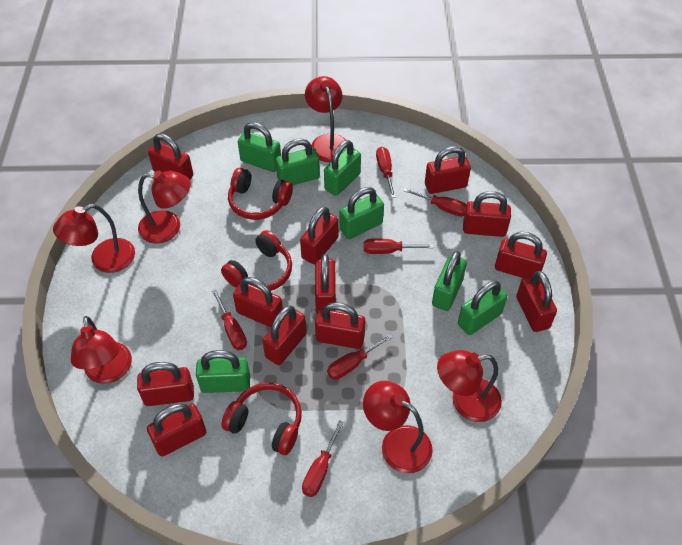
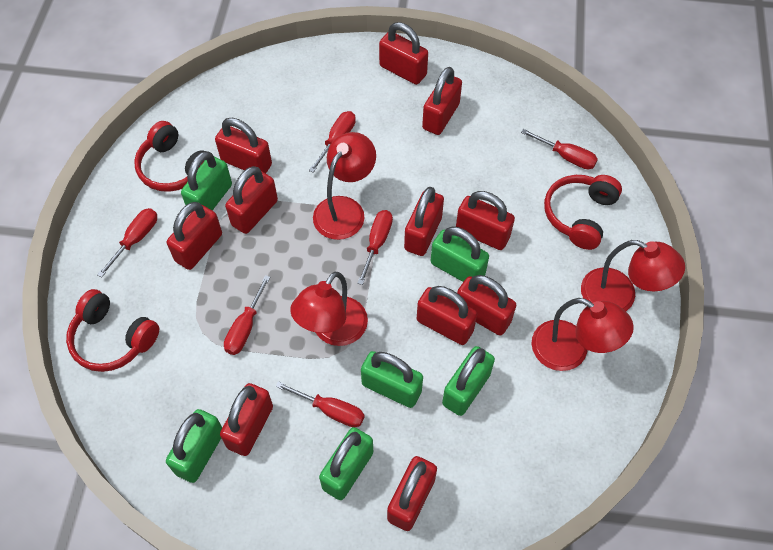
green padlock: 7 -> 6
red lamp: 6 -> 4
red padlock: 12 -> 11

